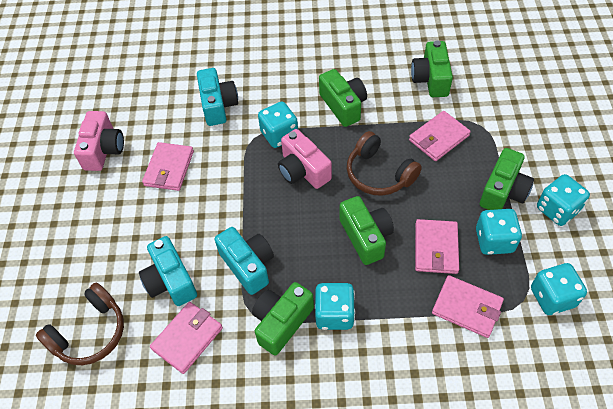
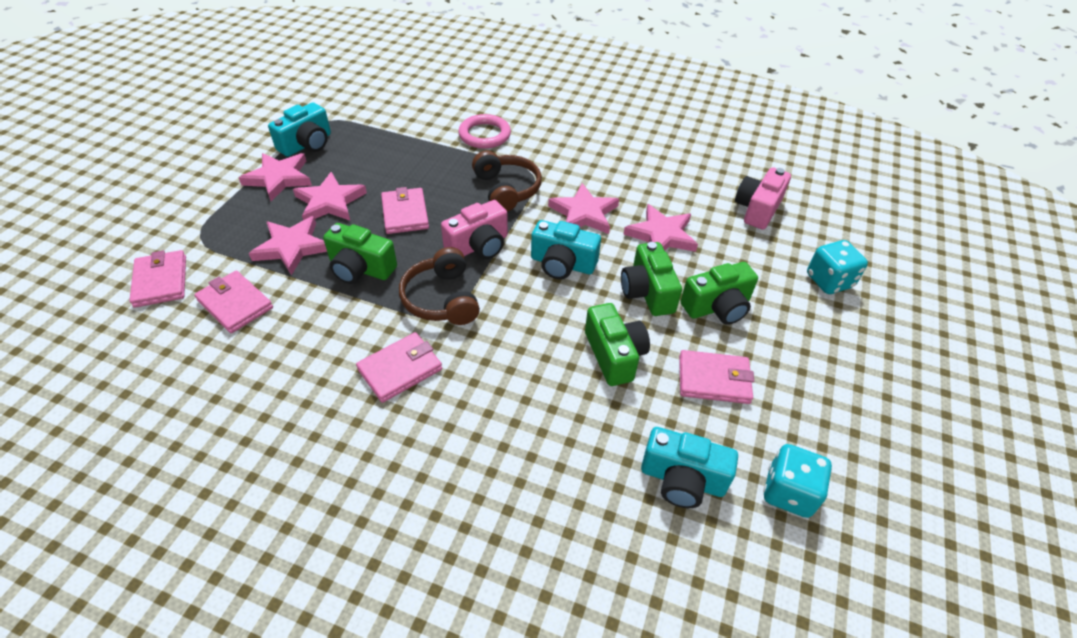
green camera: 5 -> 4
pink ring: 0 -> 1
pink star: 0 -> 5
turquoise dice: 5 -> 2

